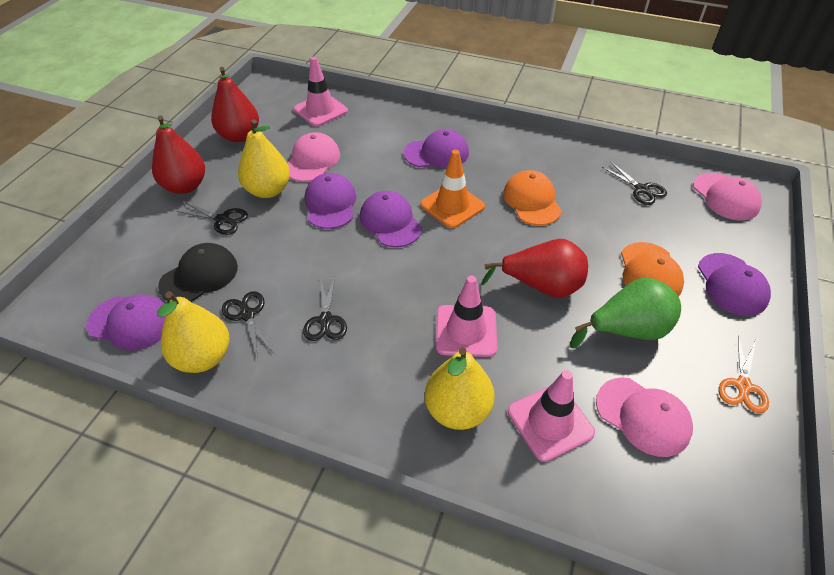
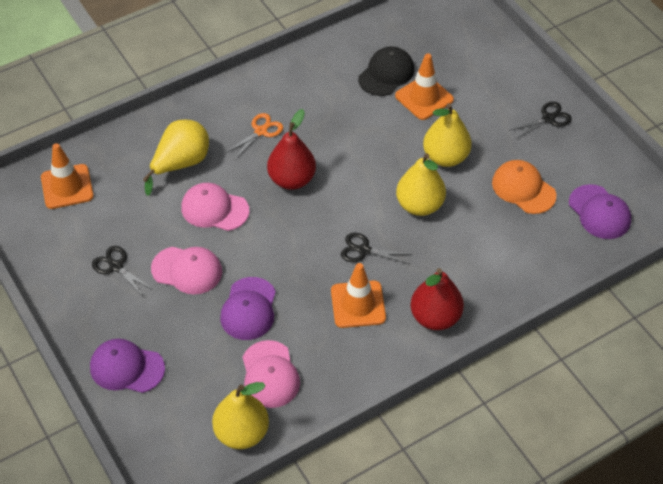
black scissors: 4 -> 3
green pear: 1 -> 0
orange cap: 2 -> 1
orange traffic cone: 1 -> 3
pink traffic cone: 3 -> 0
purple cap: 5 -> 3
red pear: 3 -> 2
yellow pear: 3 -> 4

